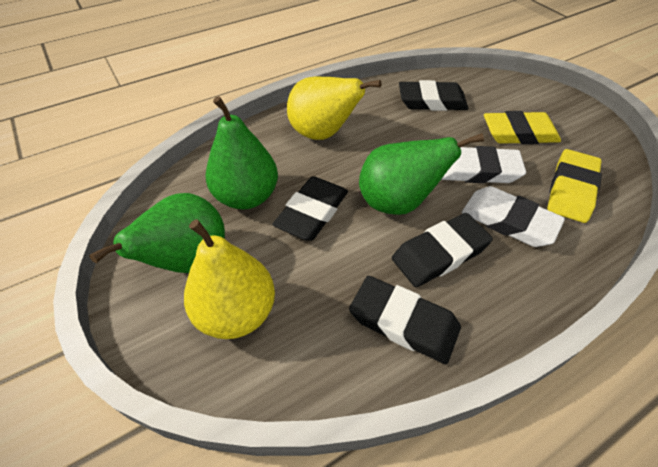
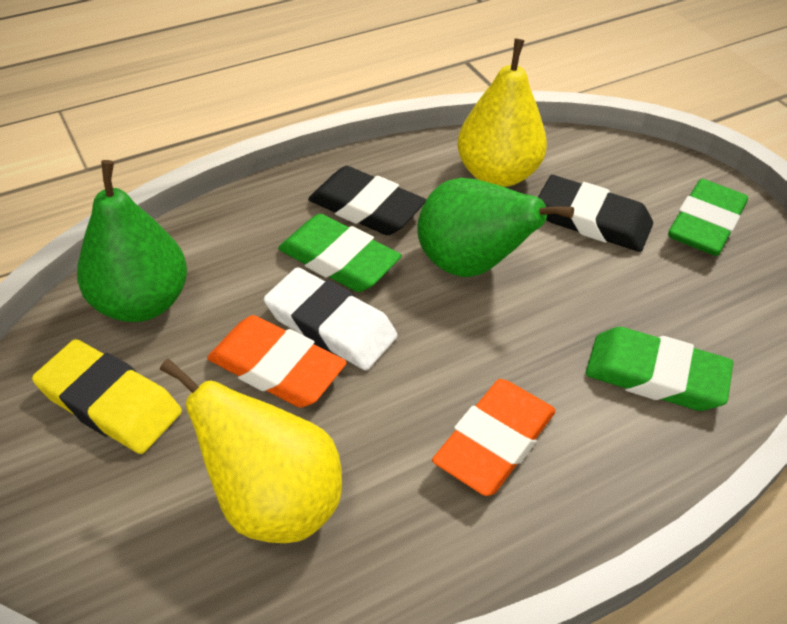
black eraser: 4 -> 2
green eraser: 0 -> 3
green pear: 3 -> 2
orange eraser: 0 -> 2
white eraser: 2 -> 1
yellow eraser: 2 -> 1

